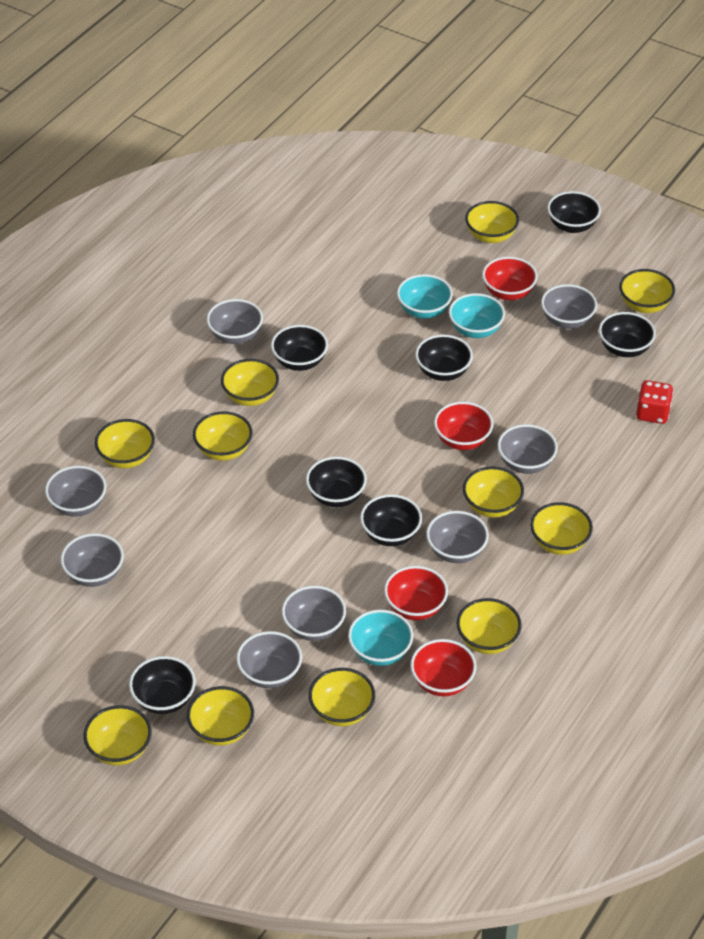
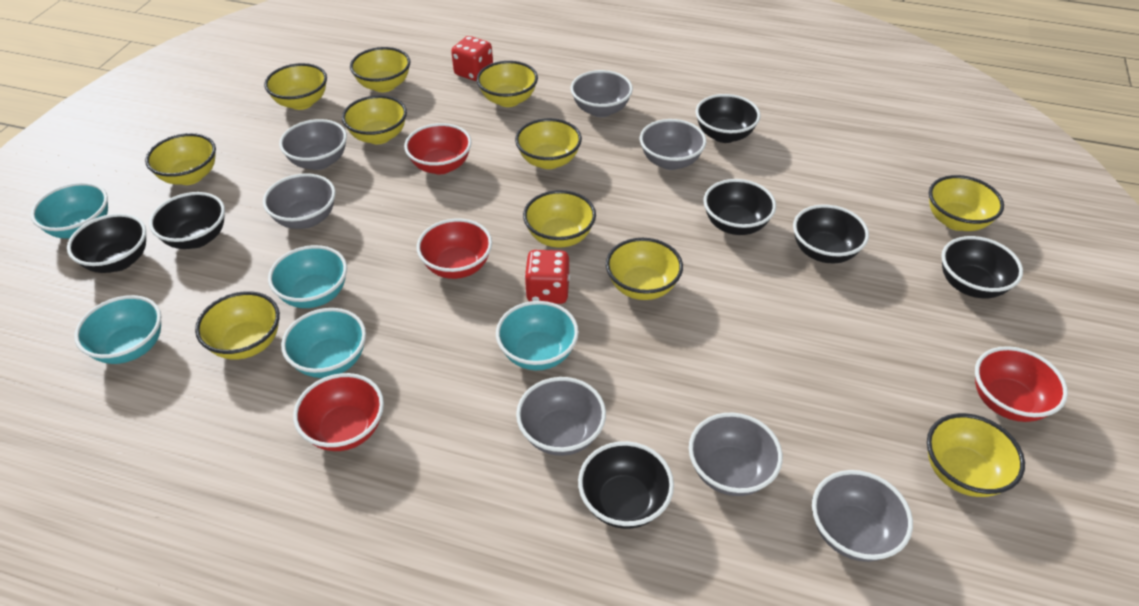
grey bowl: 8 -> 7
red dice: 1 -> 2
turquoise bowl: 3 -> 5

